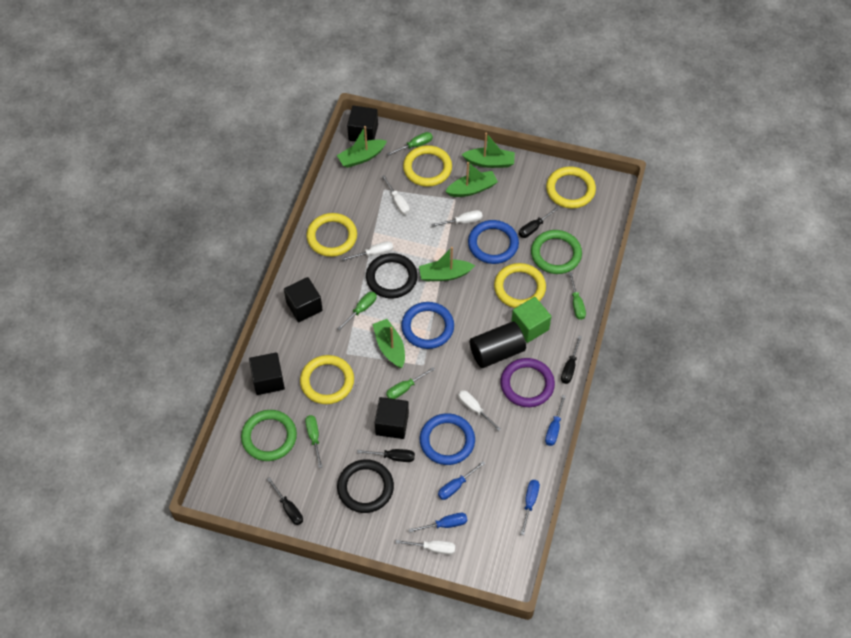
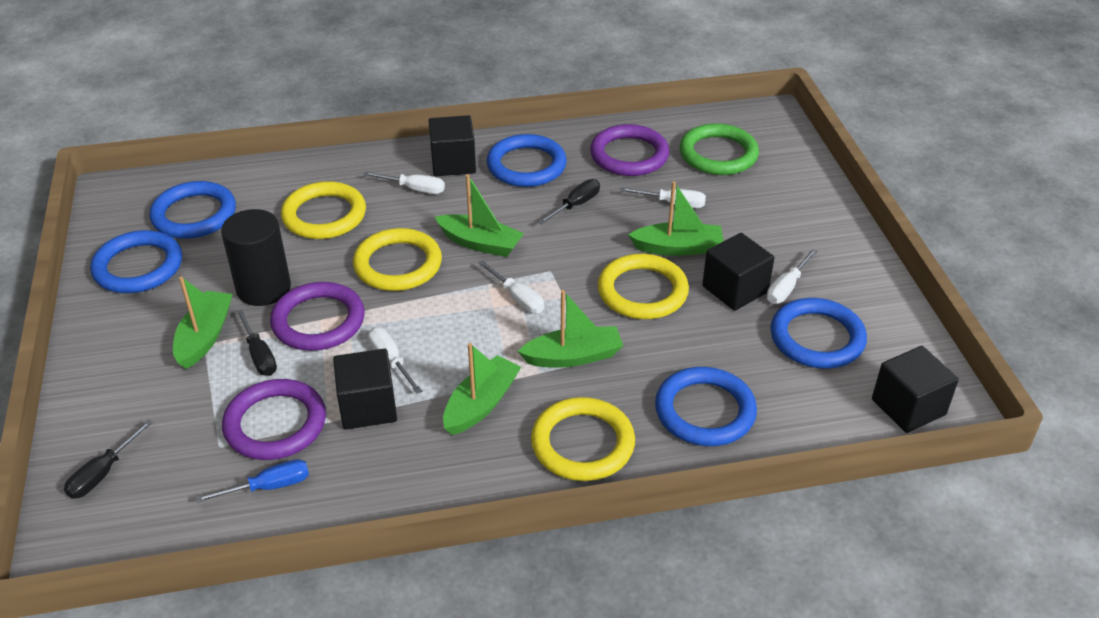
black ring: 2 -> 0
black screwdriver: 4 -> 3
blue ring: 3 -> 5
blue screwdriver: 4 -> 1
green cube: 1 -> 0
green ring: 2 -> 1
green screwdriver: 5 -> 0
purple ring: 1 -> 3
yellow ring: 5 -> 4

